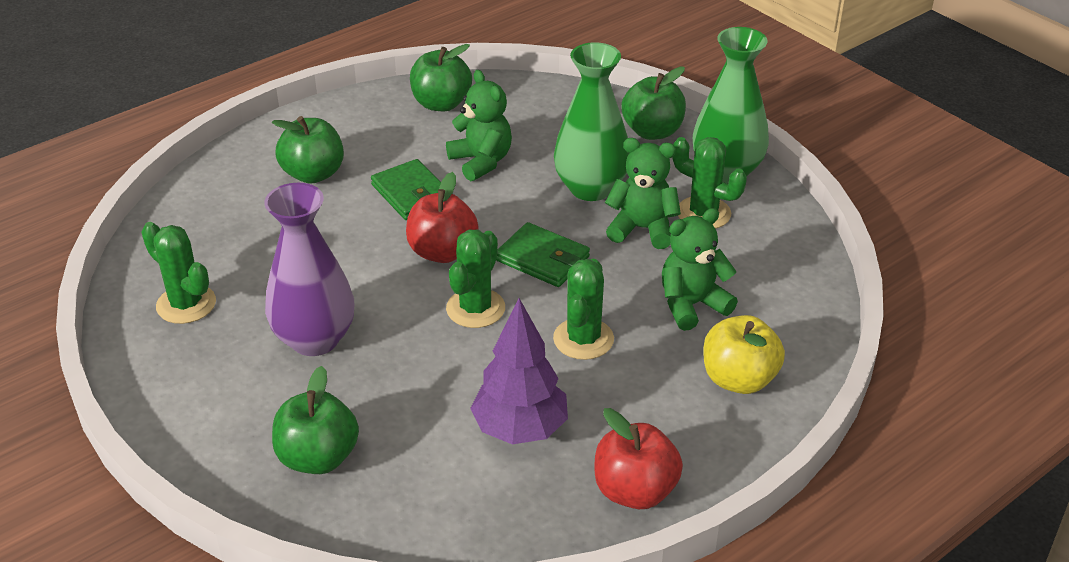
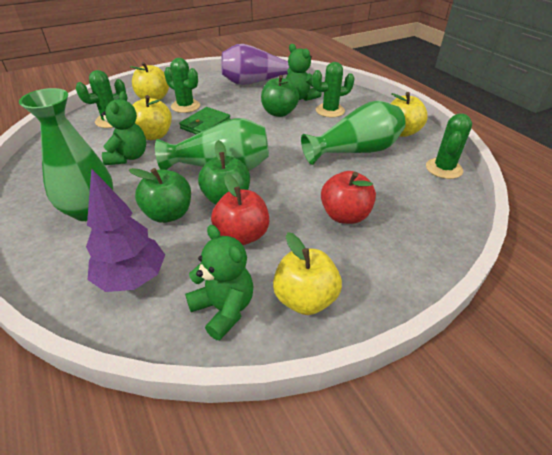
green apple: 4 -> 3
green vase: 2 -> 3
green wallet: 2 -> 1
yellow apple: 1 -> 4

